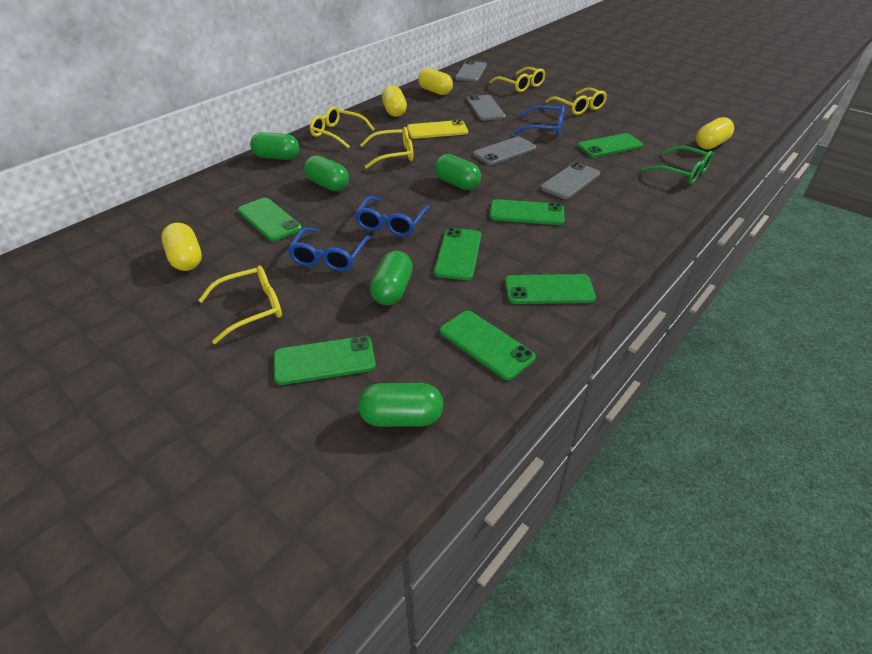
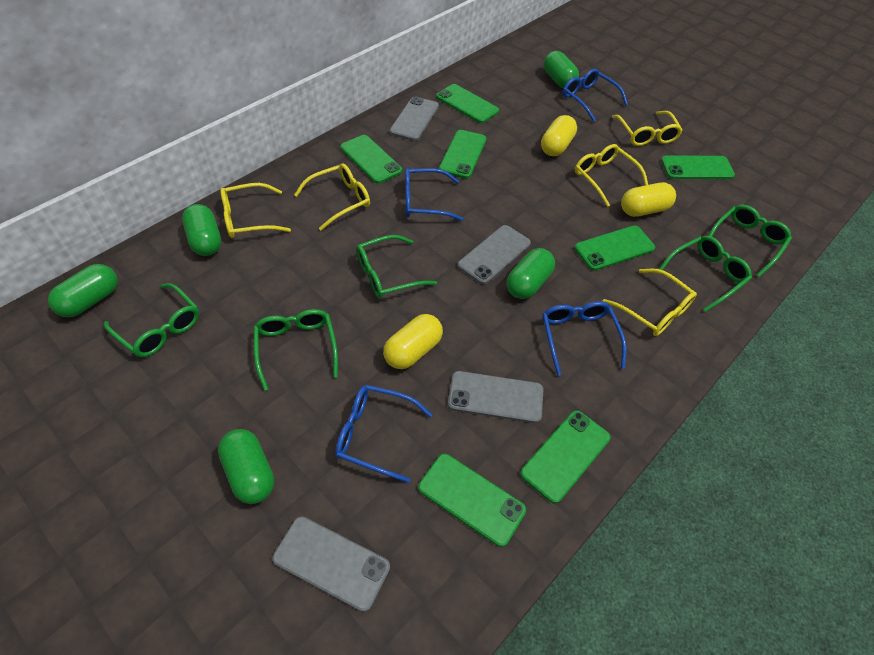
blue glasses: 3 -> 4
green glasses: 1 -> 5
yellow capsule: 4 -> 3
yellow phone: 1 -> 0

